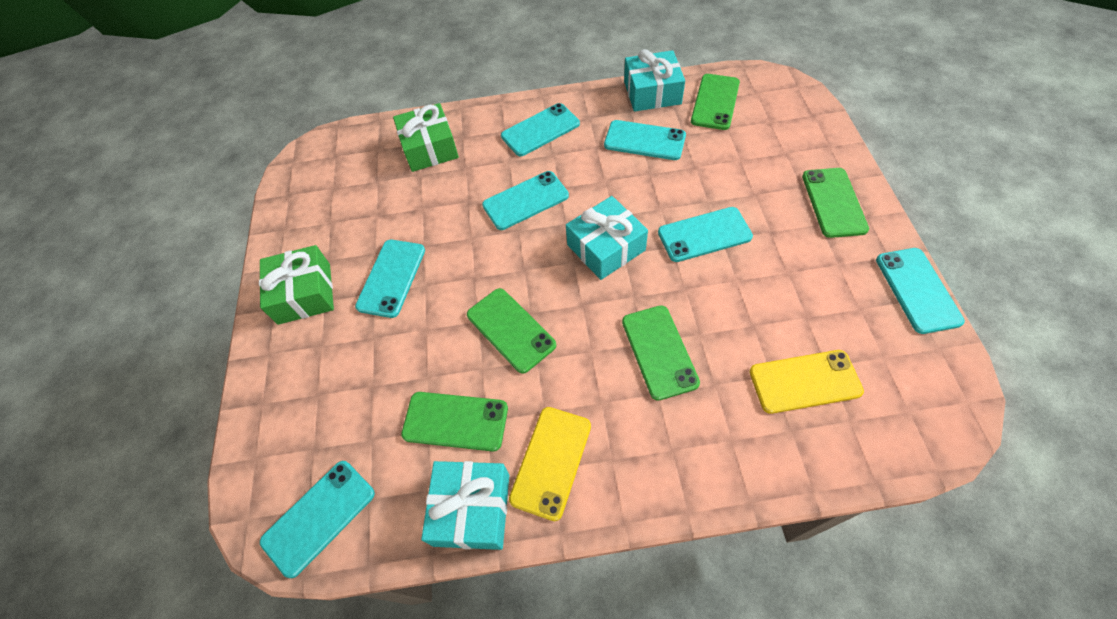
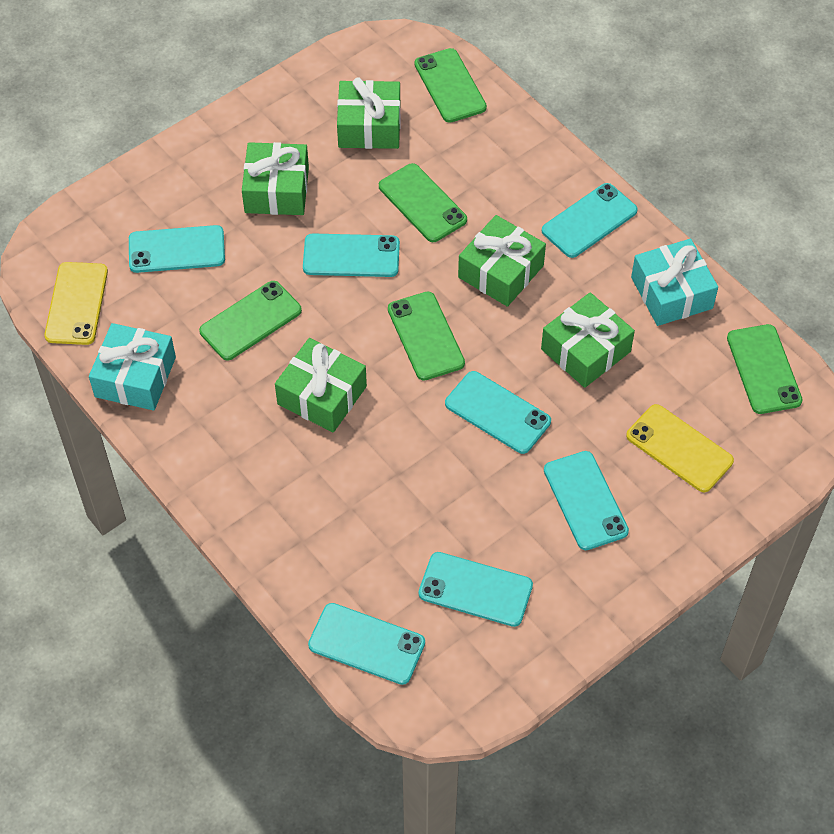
green gift: 2 -> 5
turquoise gift: 3 -> 2

